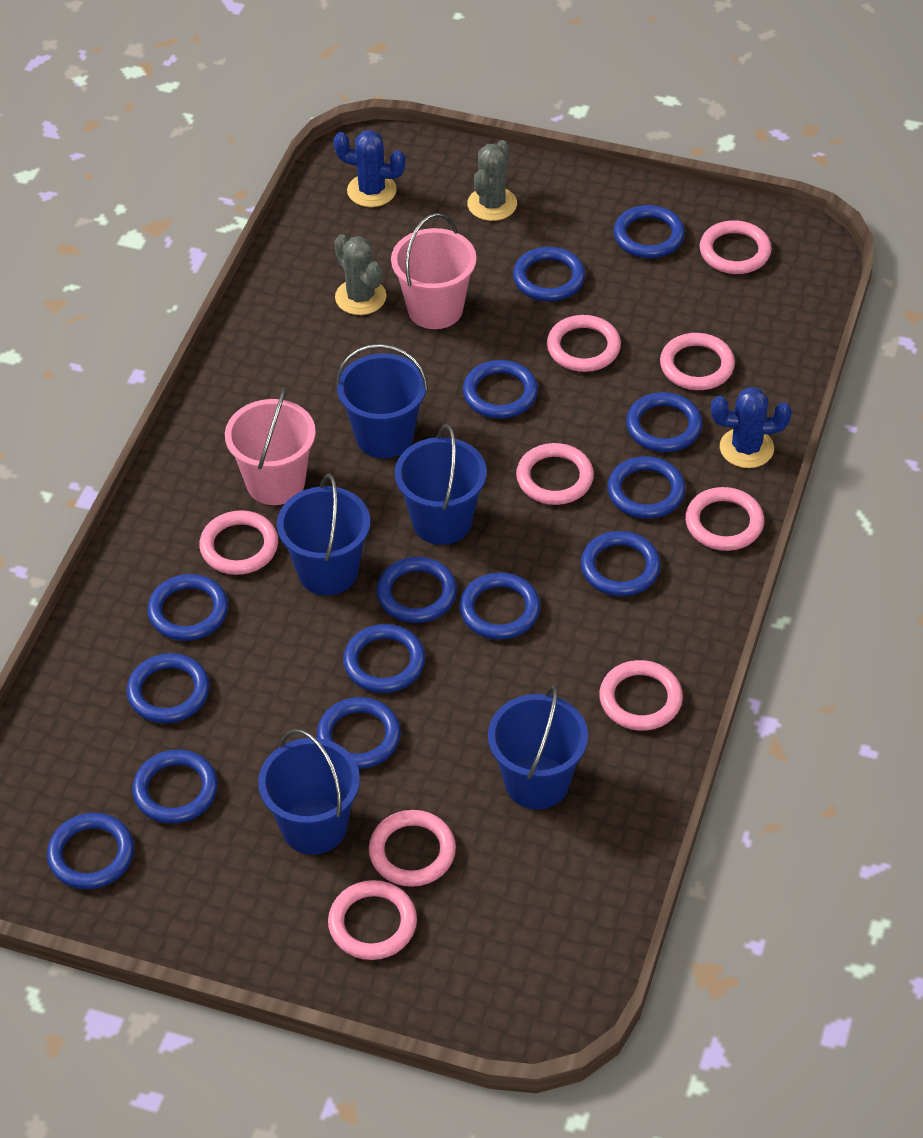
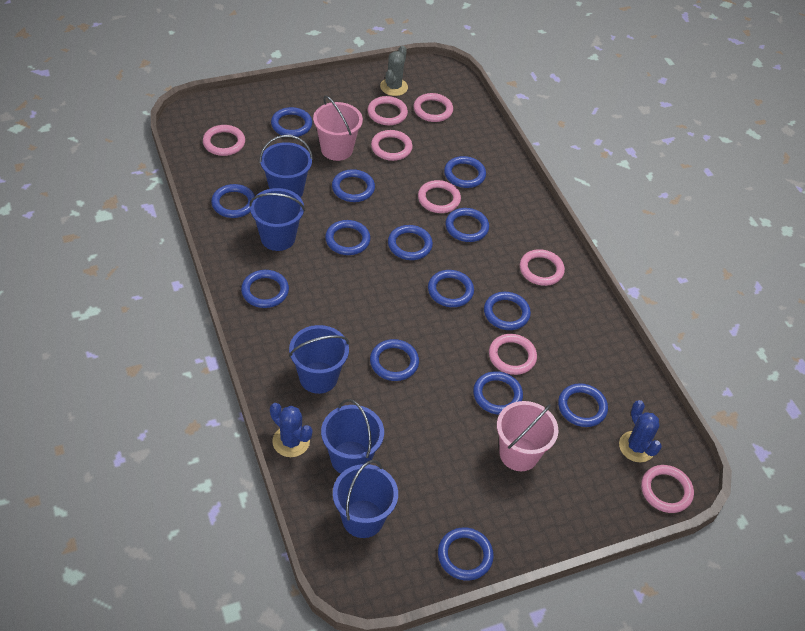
grey cactus: 2 -> 1
pink ring: 9 -> 8

